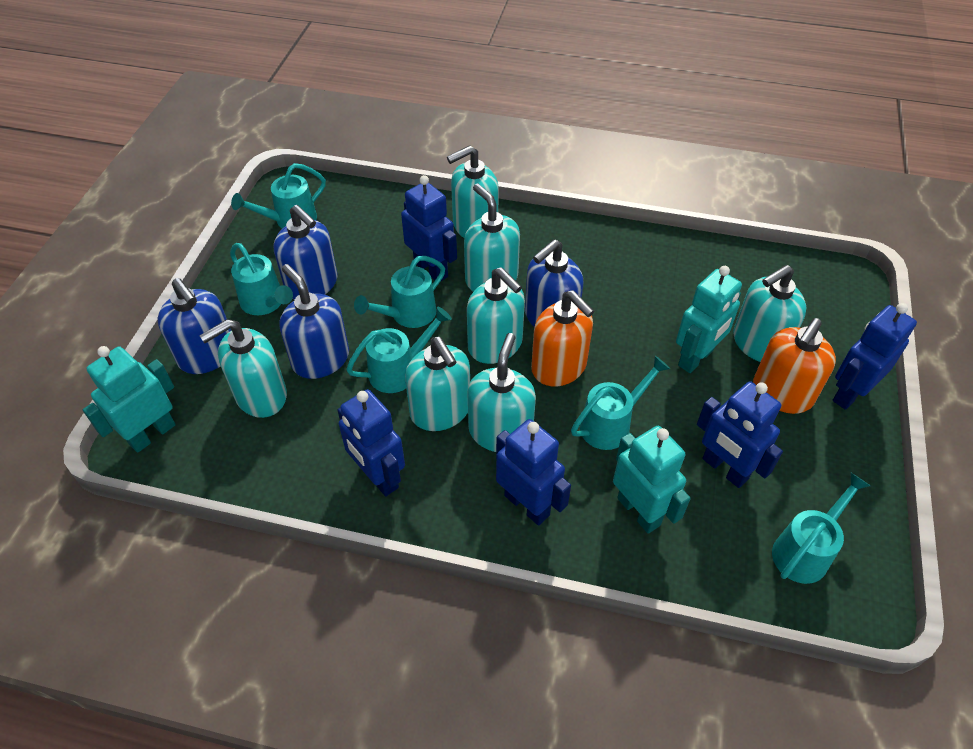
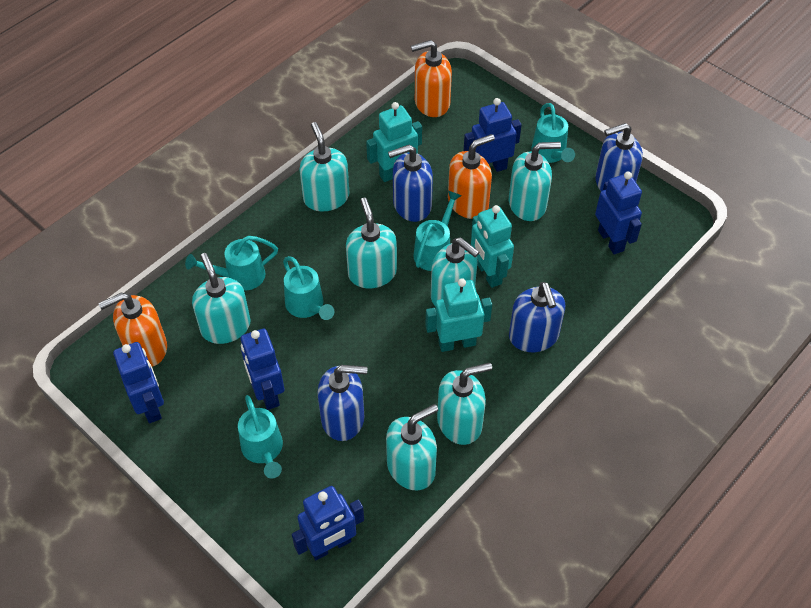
orange soap dispenser: 2 -> 3
turquoise watering can: 6 -> 5

